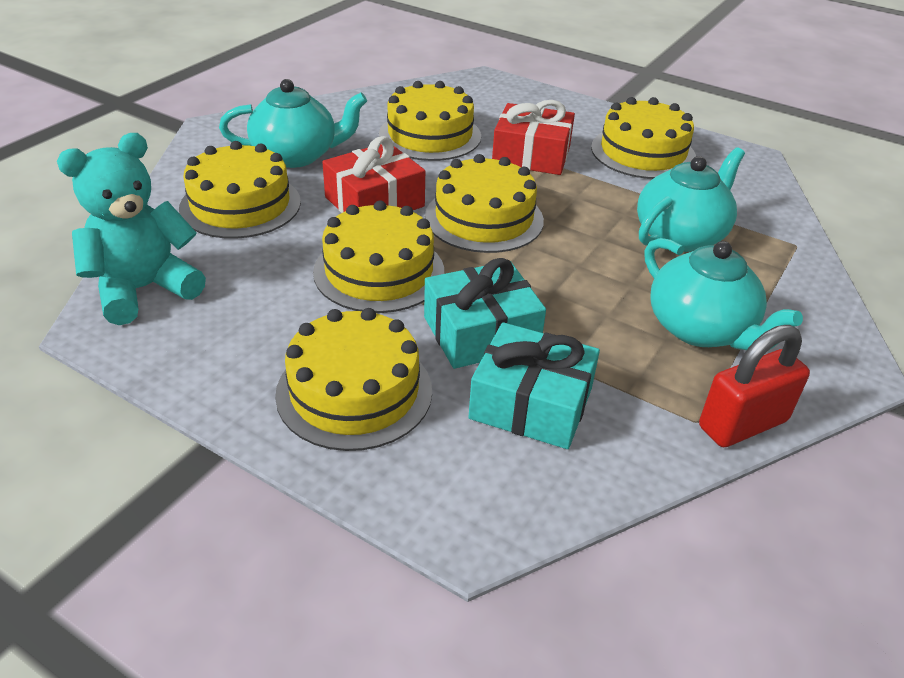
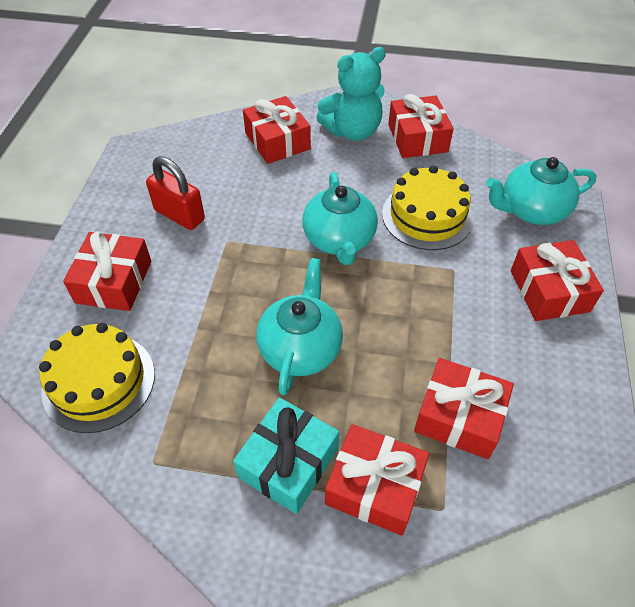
red gift: 2 -> 6
turquoise gift: 2 -> 1
yellow cake: 6 -> 2

